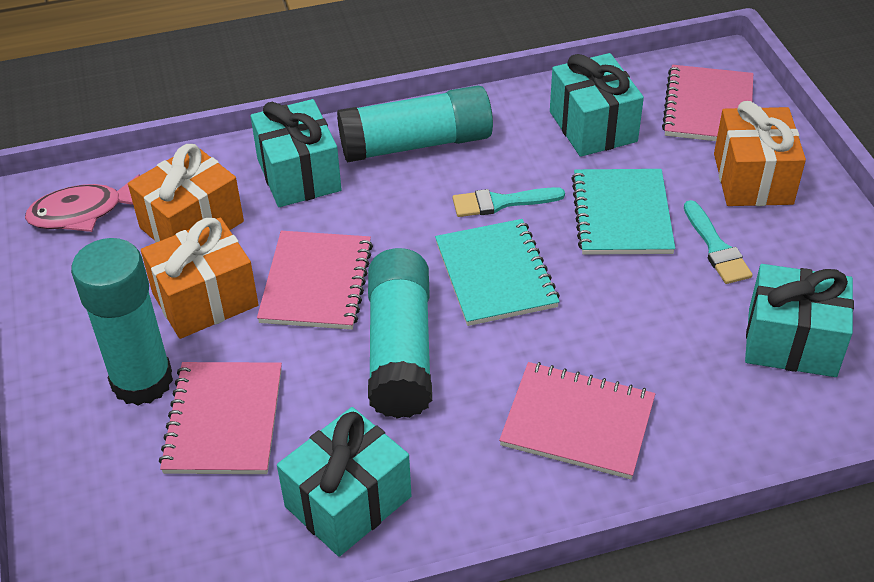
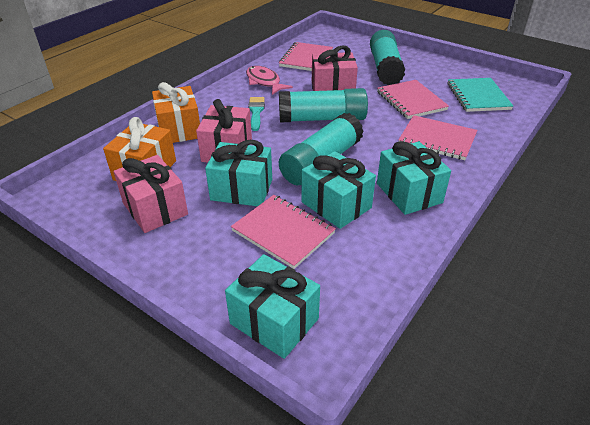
orange gift: 3 -> 2
pink gift: 0 -> 3
turquoise brush: 2 -> 1
turquoise notebook: 2 -> 1

